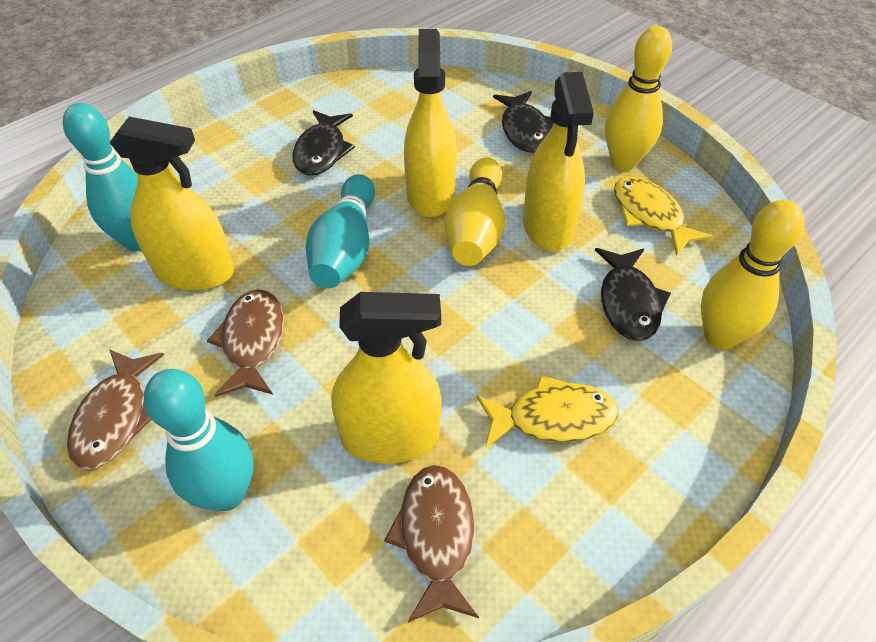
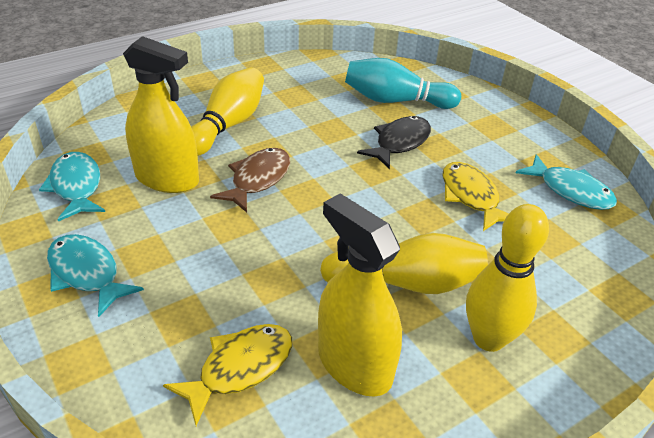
black fish: 3 -> 1
brown fish: 3 -> 1
turquoise bowling pin: 3 -> 1
turquoise fish: 0 -> 3
yellow spray bottle: 4 -> 2

